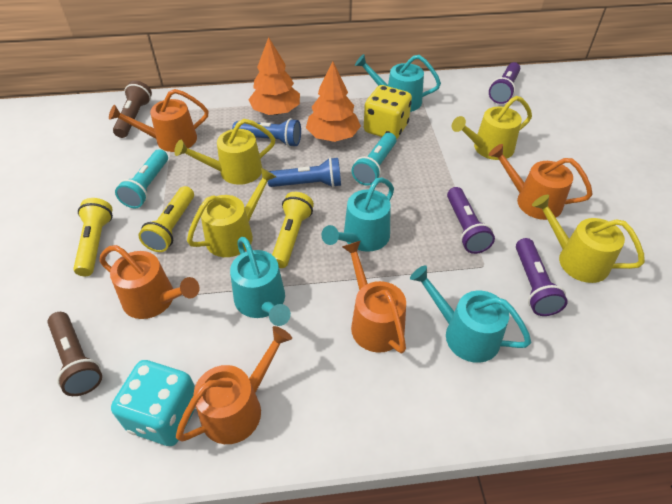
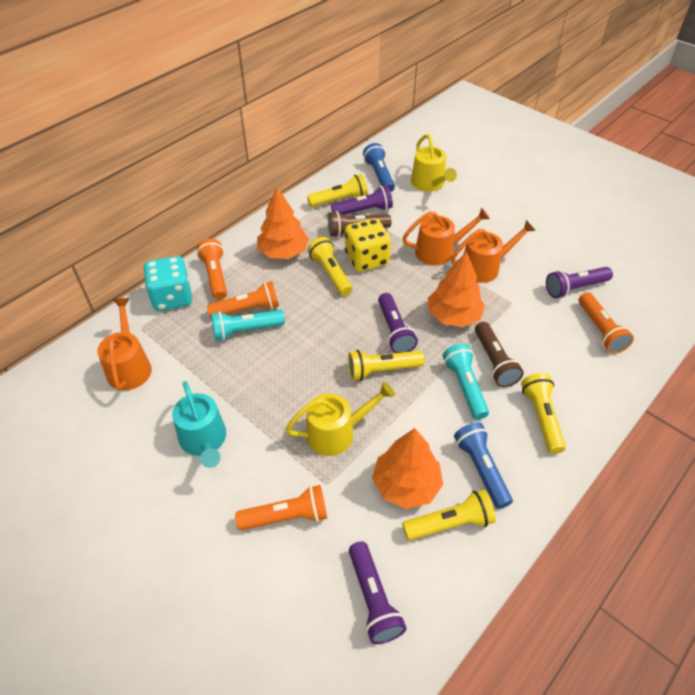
orange flashlight: 0 -> 4
orange tree: 2 -> 3
orange watering can: 5 -> 3
purple flashlight: 3 -> 4
turquoise watering can: 4 -> 1
yellow flashlight: 3 -> 5
yellow watering can: 4 -> 2

